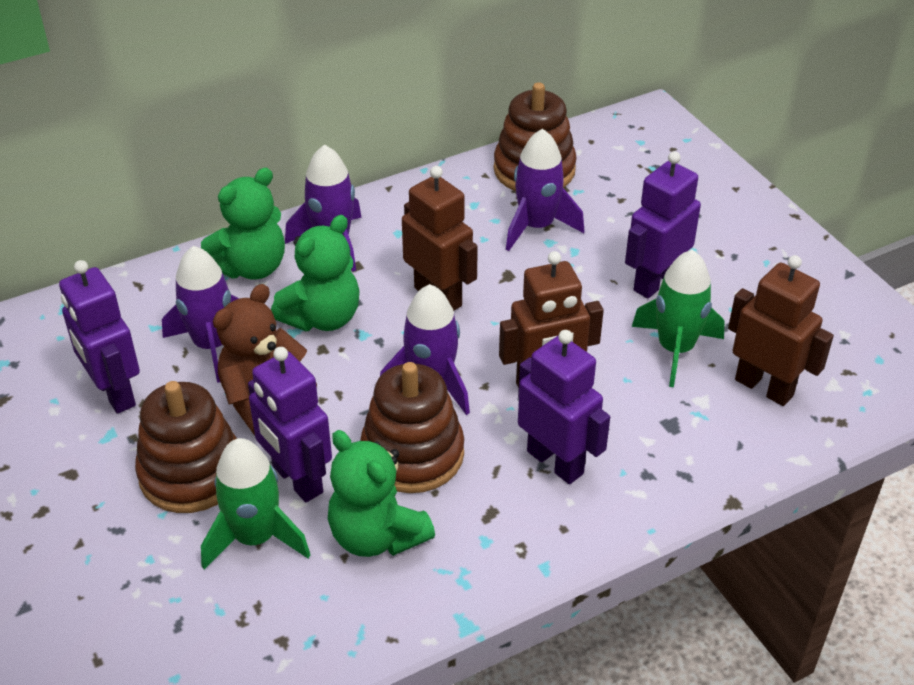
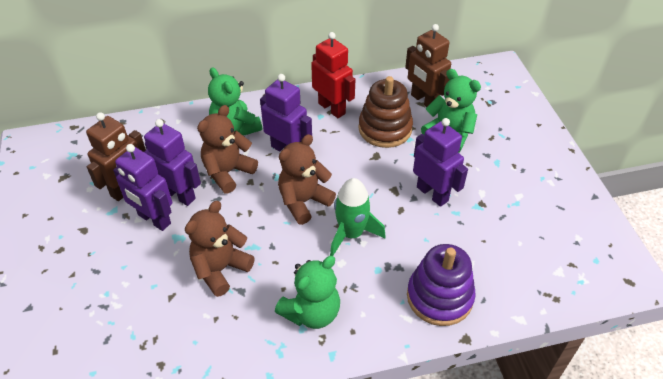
brown robot: 3 -> 2
brown stacking toy: 3 -> 1
brown teddy bear: 1 -> 3
green rocket: 2 -> 1
purple rocket: 4 -> 0
purple stacking toy: 0 -> 1
red robot: 0 -> 1

